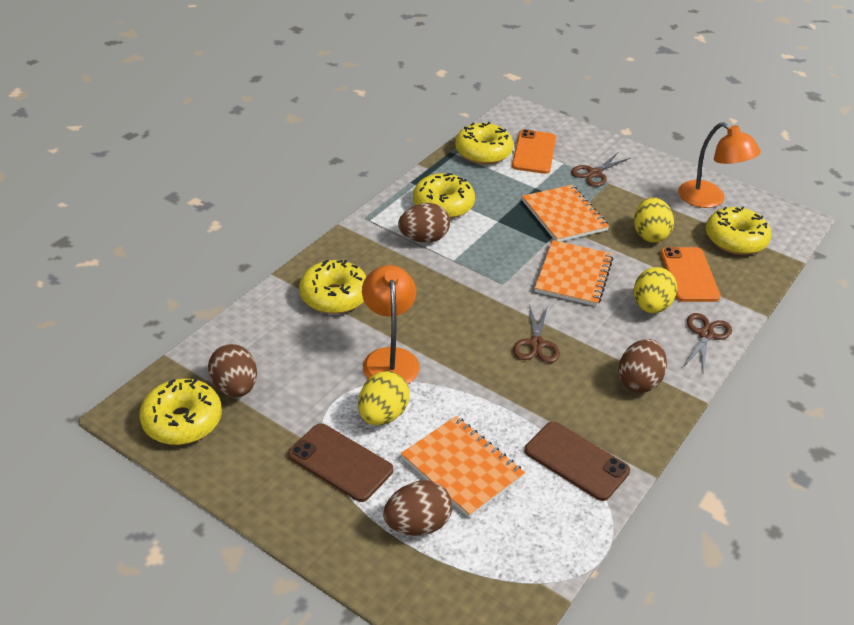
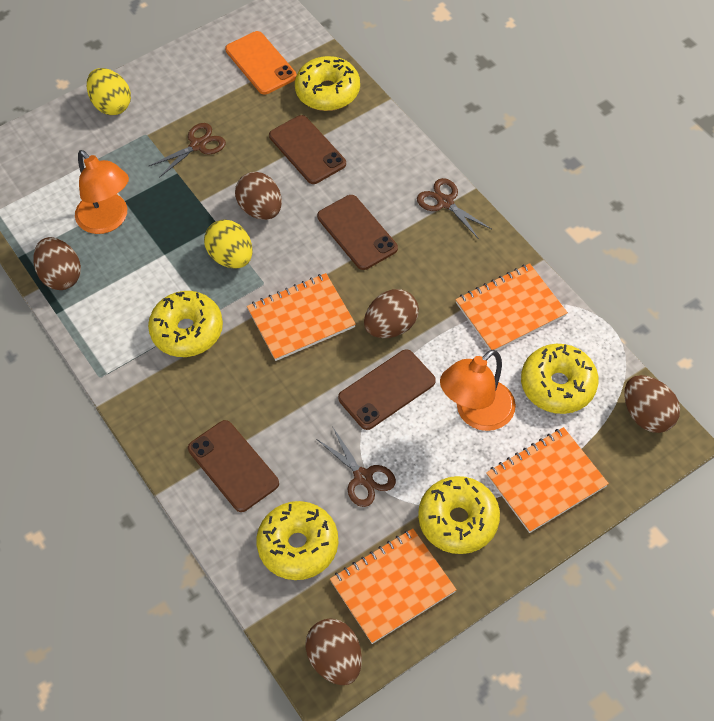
brown egg: 4 -> 5
brown phone: 2 -> 4
orange notebook: 3 -> 4
orange phone: 2 -> 1
yellow egg: 3 -> 2

